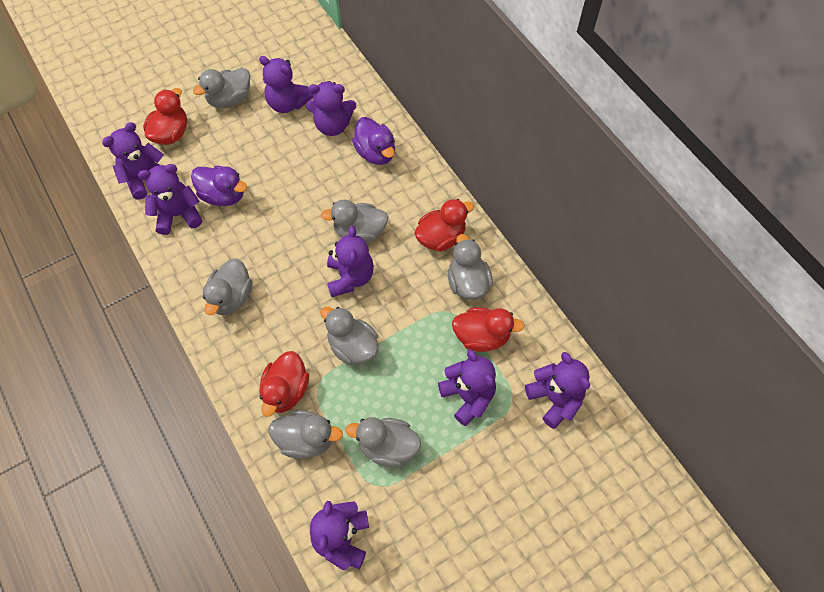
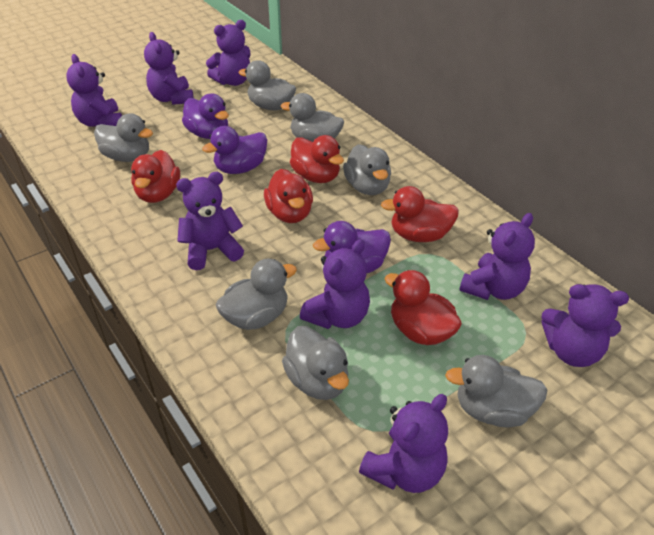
purple duck: 2 -> 3
red duck: 4 -> 5

